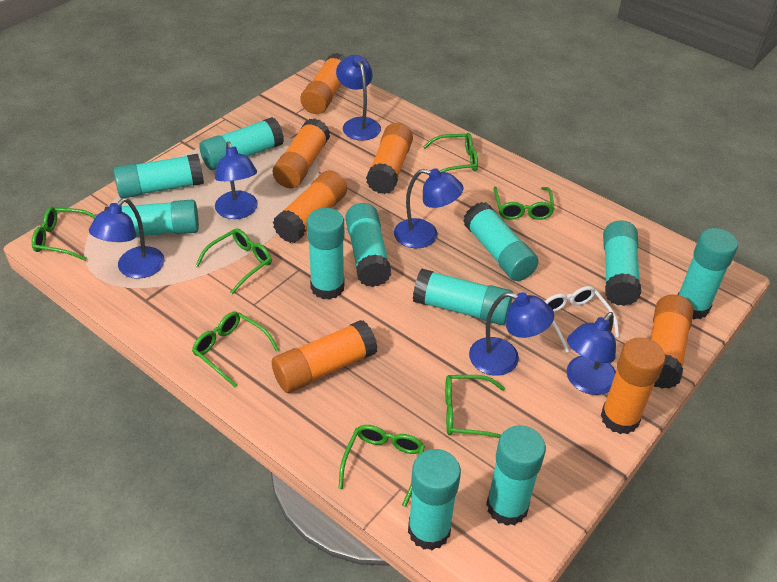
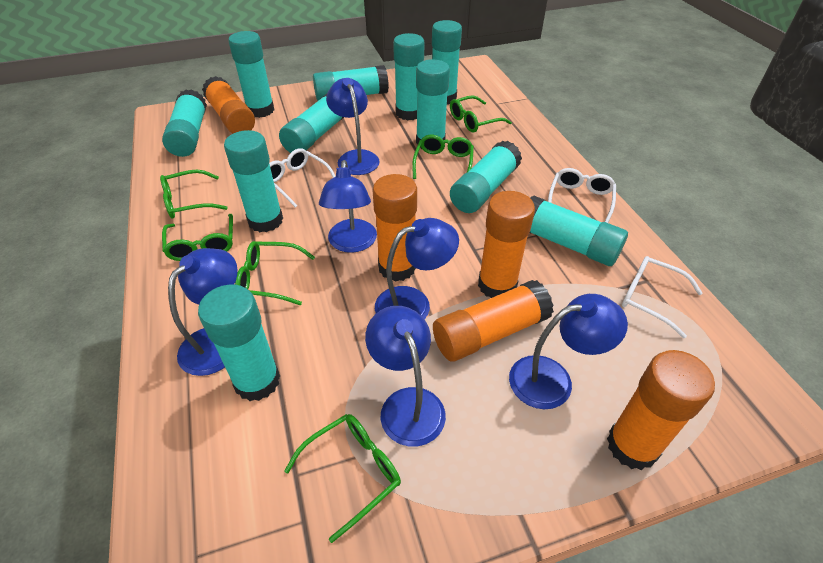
green glasses: 7 -> 6
orange glue stick: 7 -> 5
white glasses: 1 -> 3

